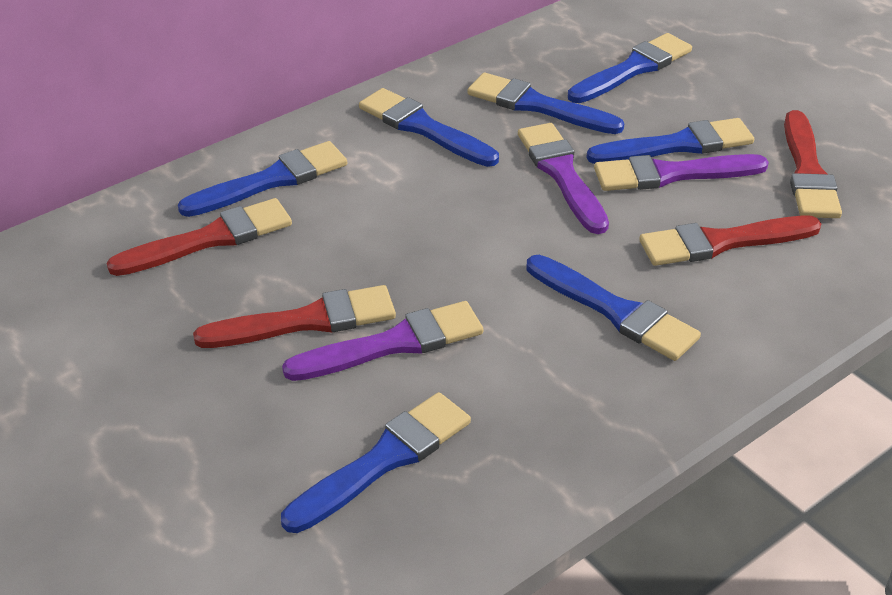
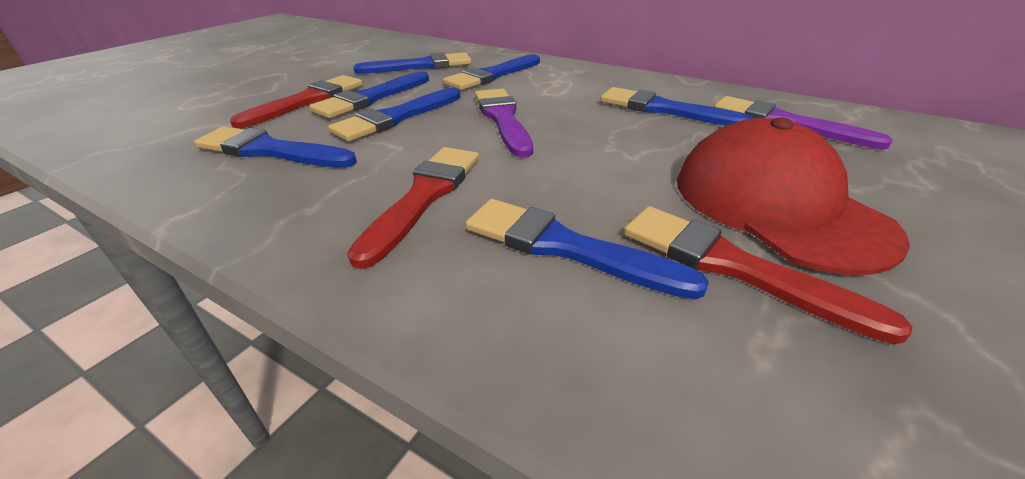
purple brush: 3 -> 2
red brush: 4 -> 3
red cap: 0 -> 1

